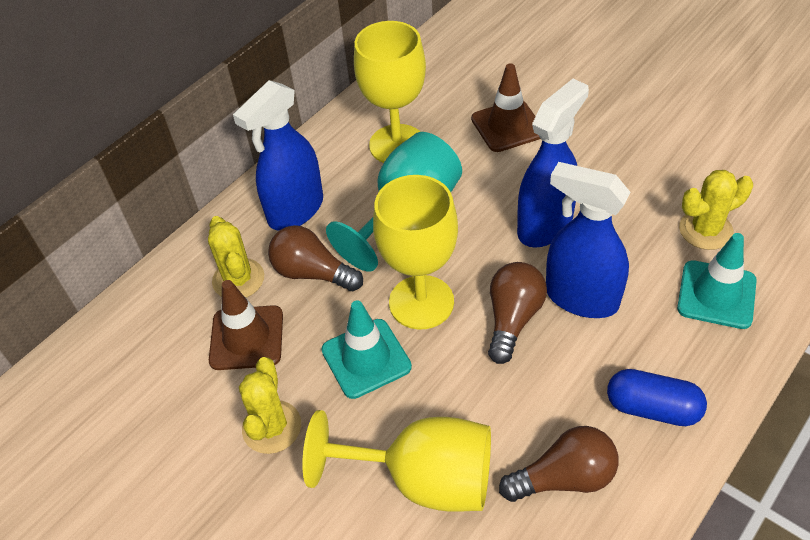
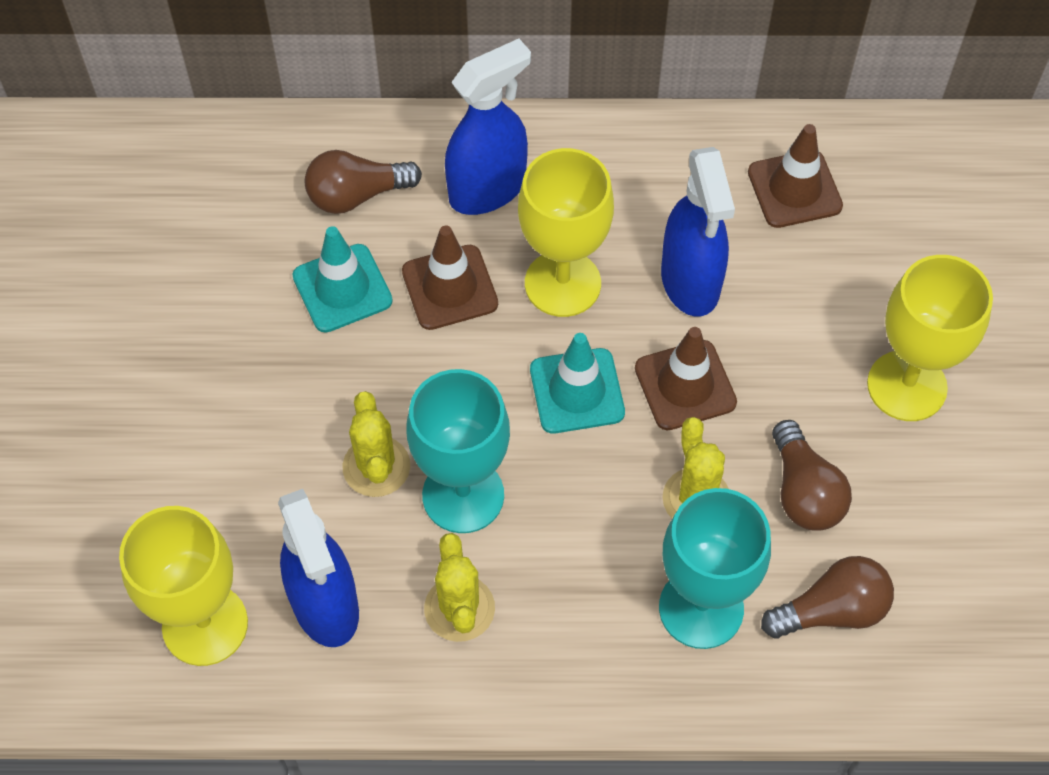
blue capsule: 1 -> 0
brown traffic cone: 2 -> 3
turquoise goblet: 1 -> 2

